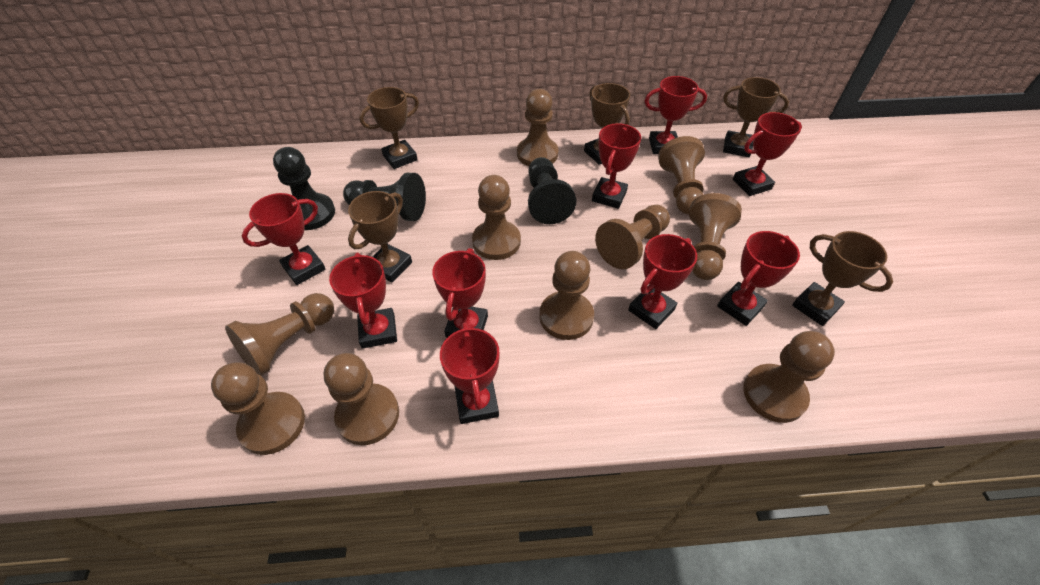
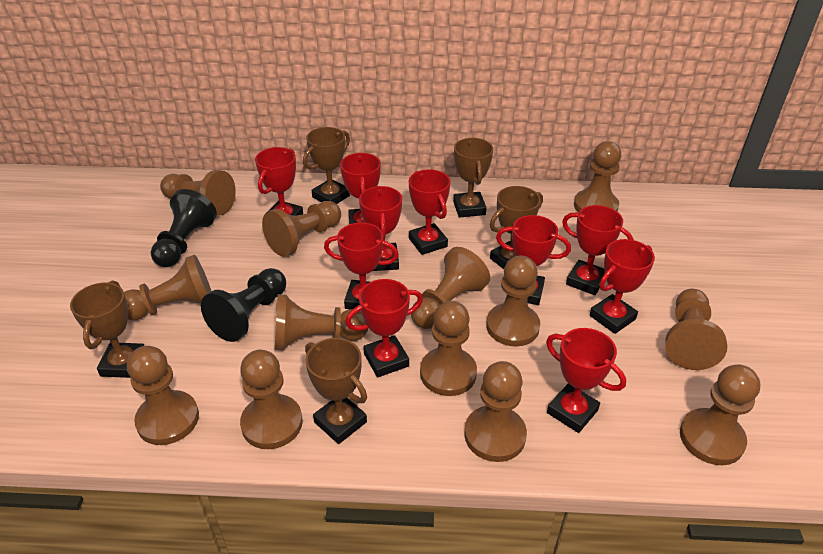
black pawn: 3 -> 2
brown pawn: 10 -> 13
red trophy: 9 -> 10

